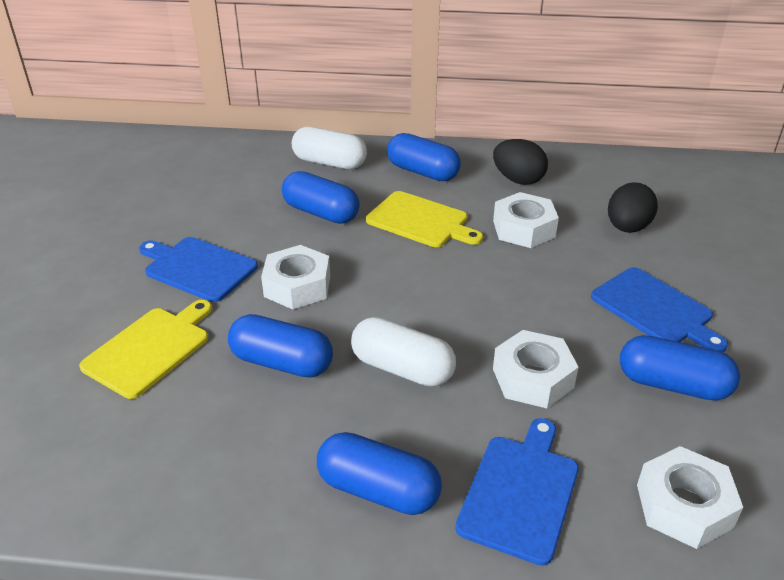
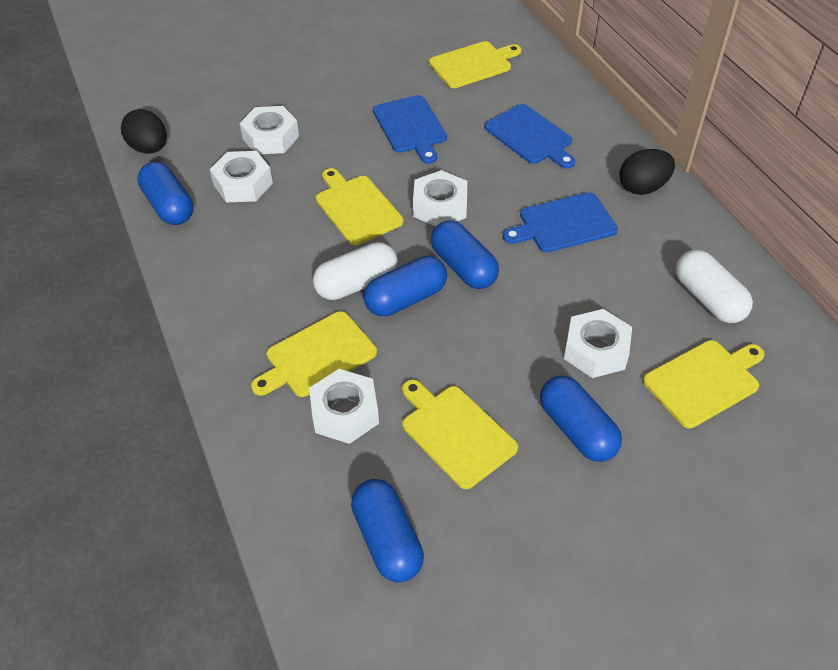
white nut: 4 -> 5
yellow cutting board: 2 -> 5

